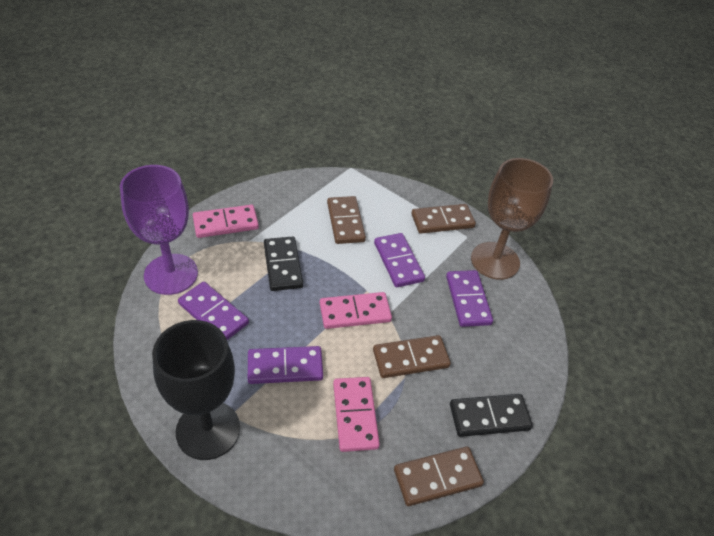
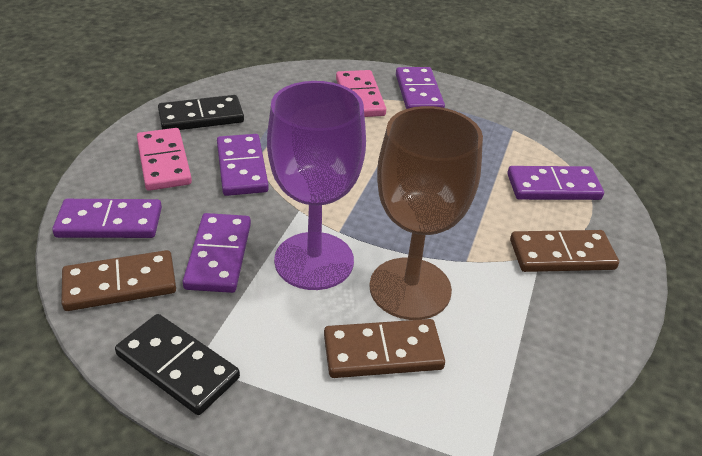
black goblet: 1 -> 0
brown domino: 4 -> 3
pink domino: 3 -> 2
purple domino: 4 -> 5

